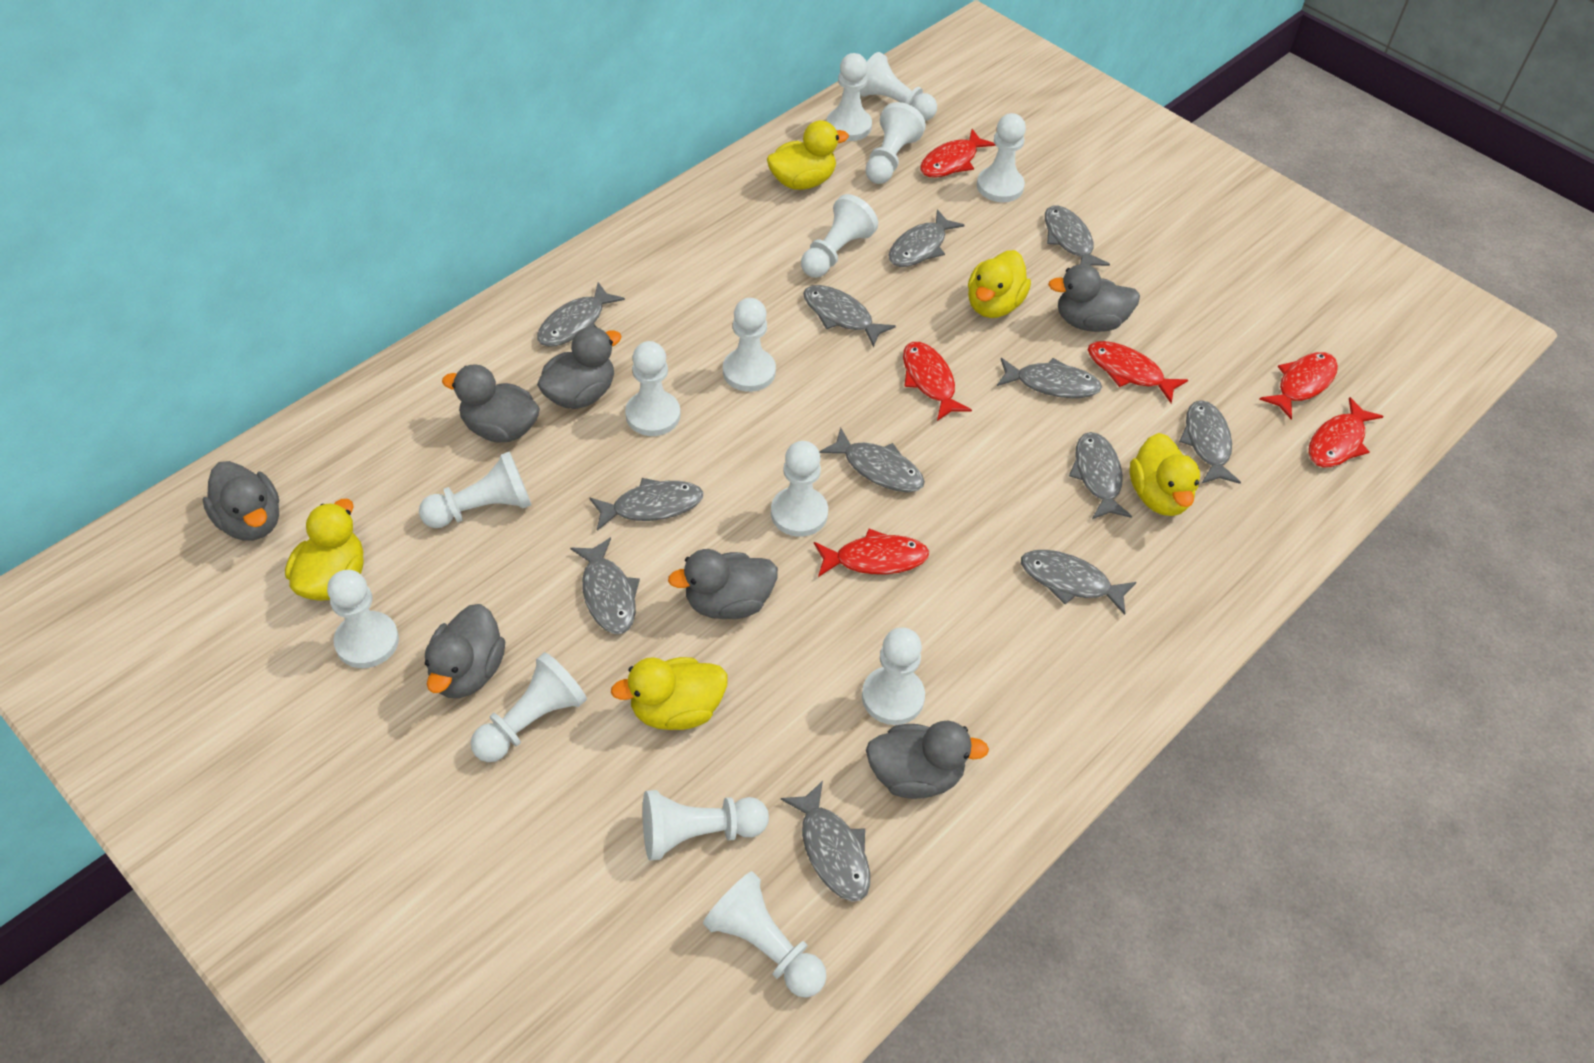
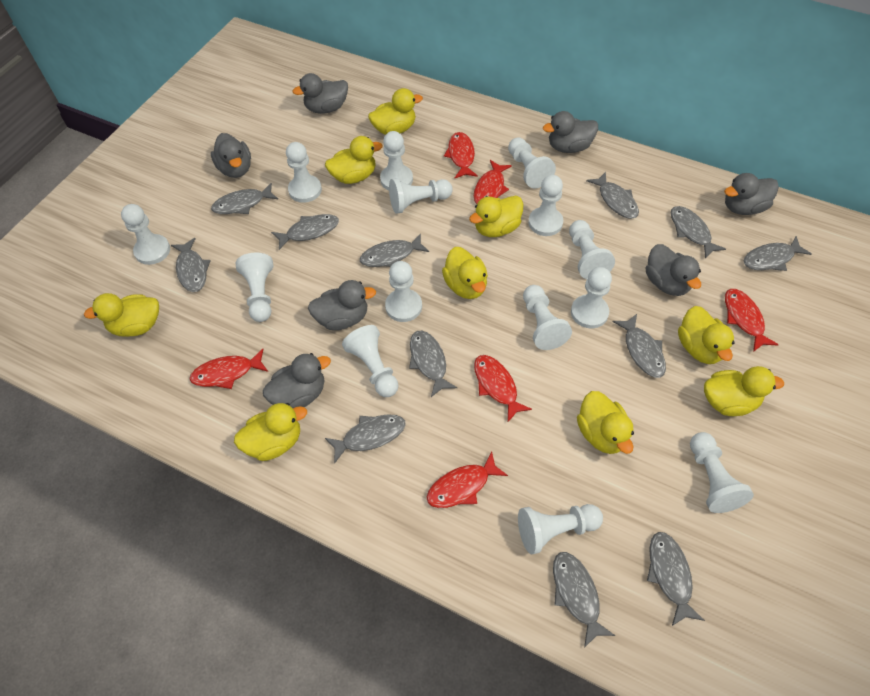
yellow duck: 5 -> 9

